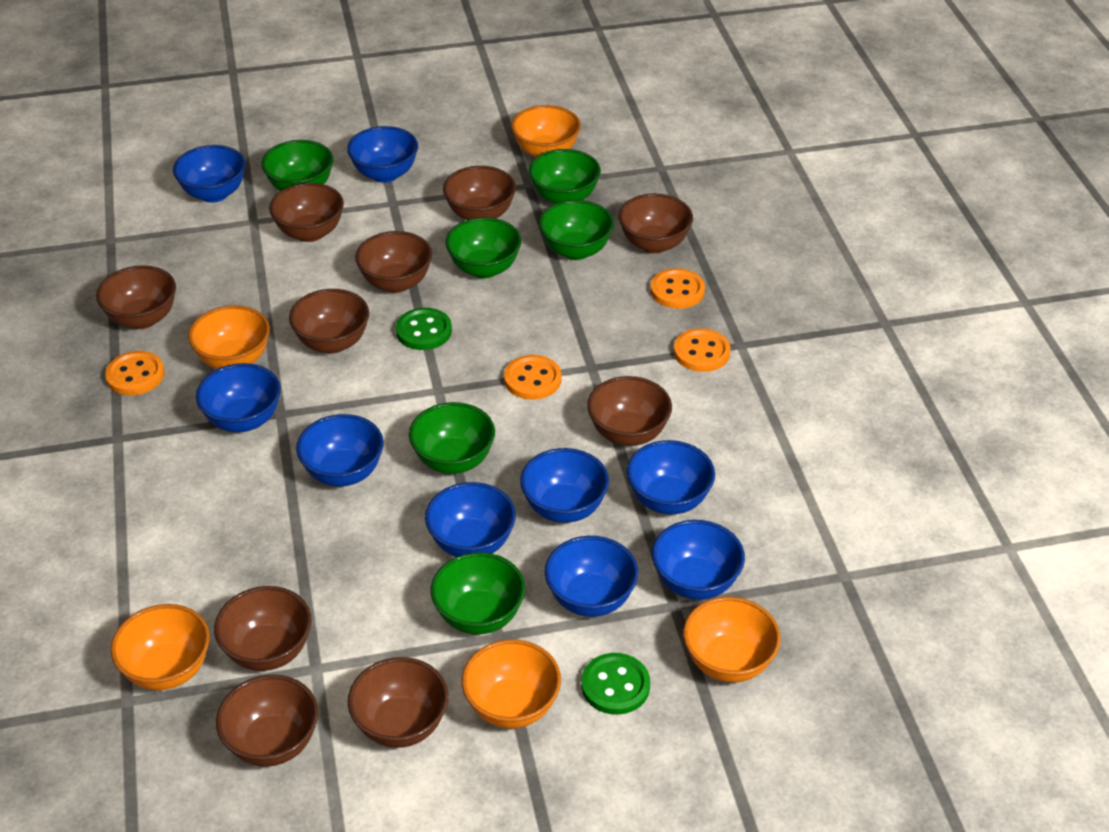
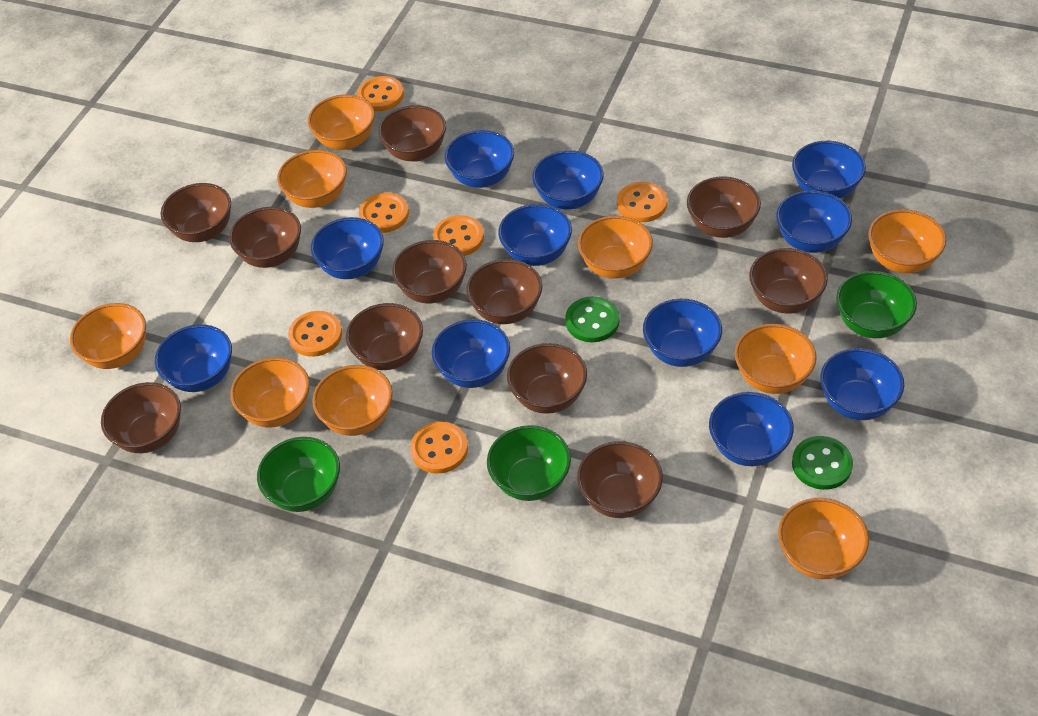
blue bowl: 9 -> 11
brown bowl: 10 -> 11
green bowl: 6 -> 3
orange bowl: 5 -> 9
orange button: 4 -> 6

